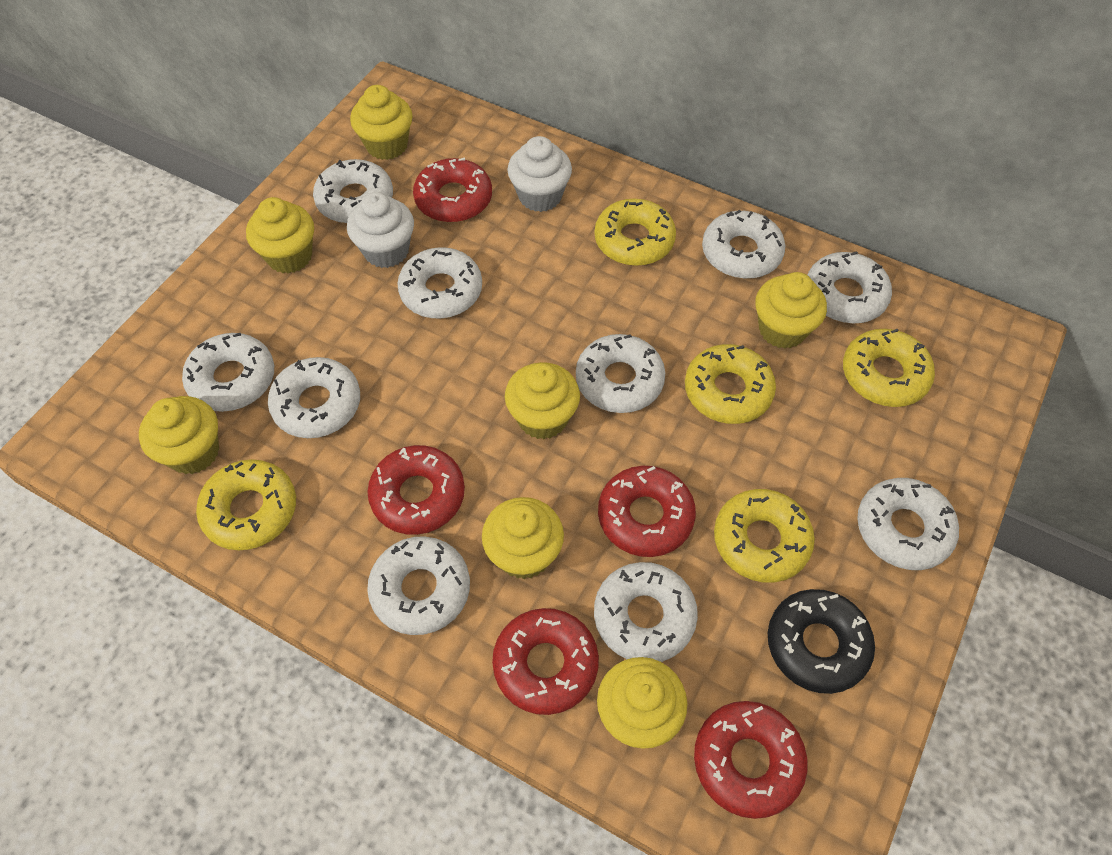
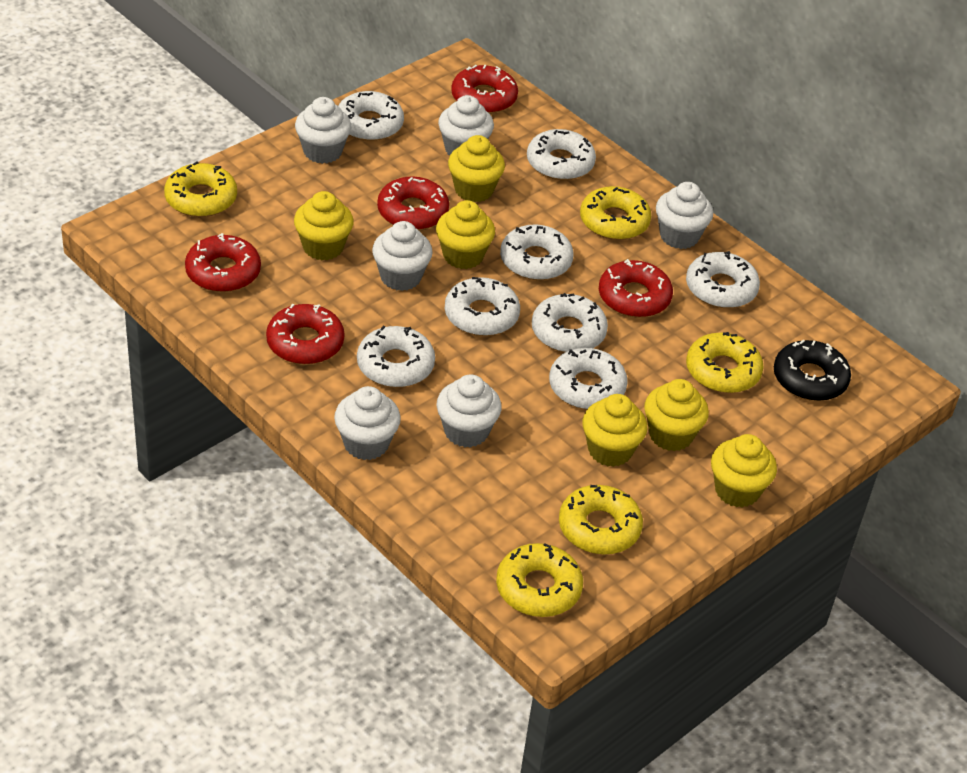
white cupcake: 2 -> 6
white donut: 10 -> 8
yellow cupcake: 7 -> 6

